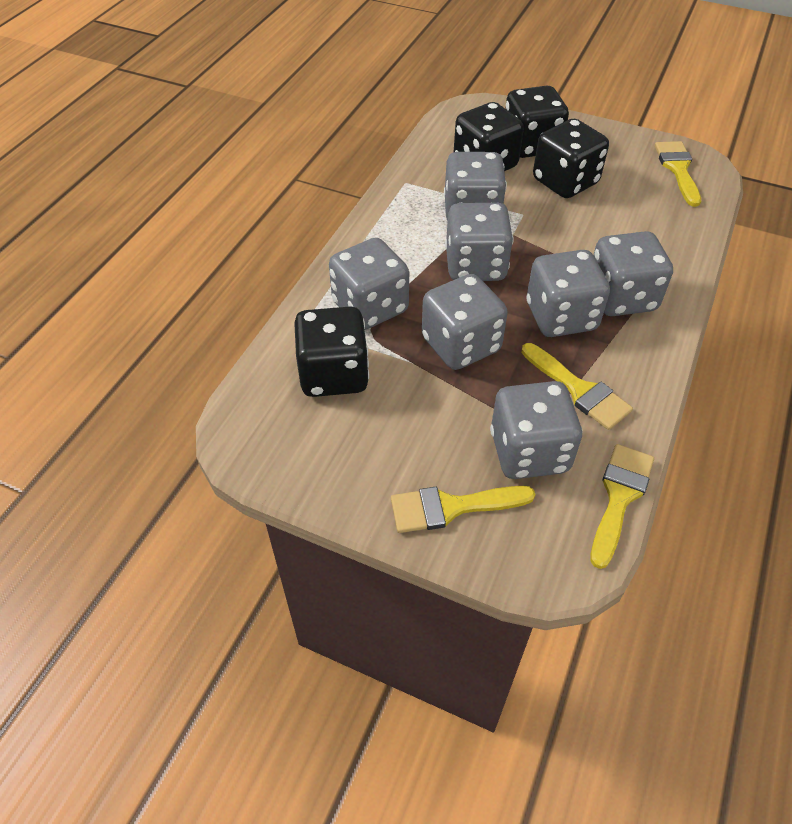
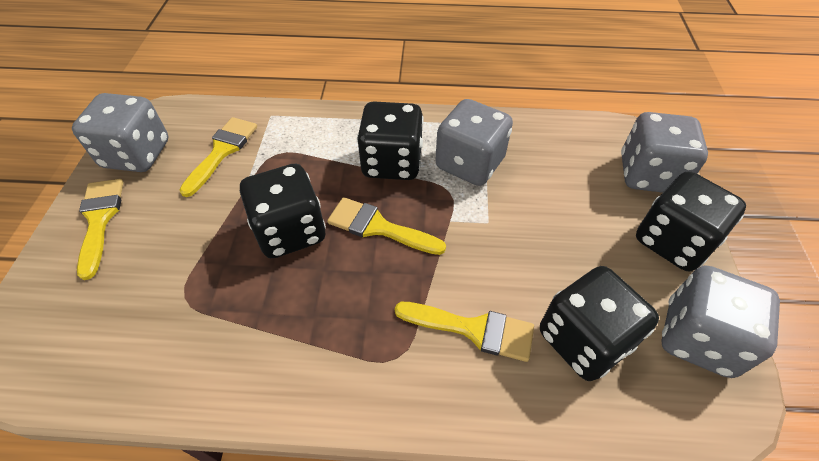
grey dice: 7 -> 4

